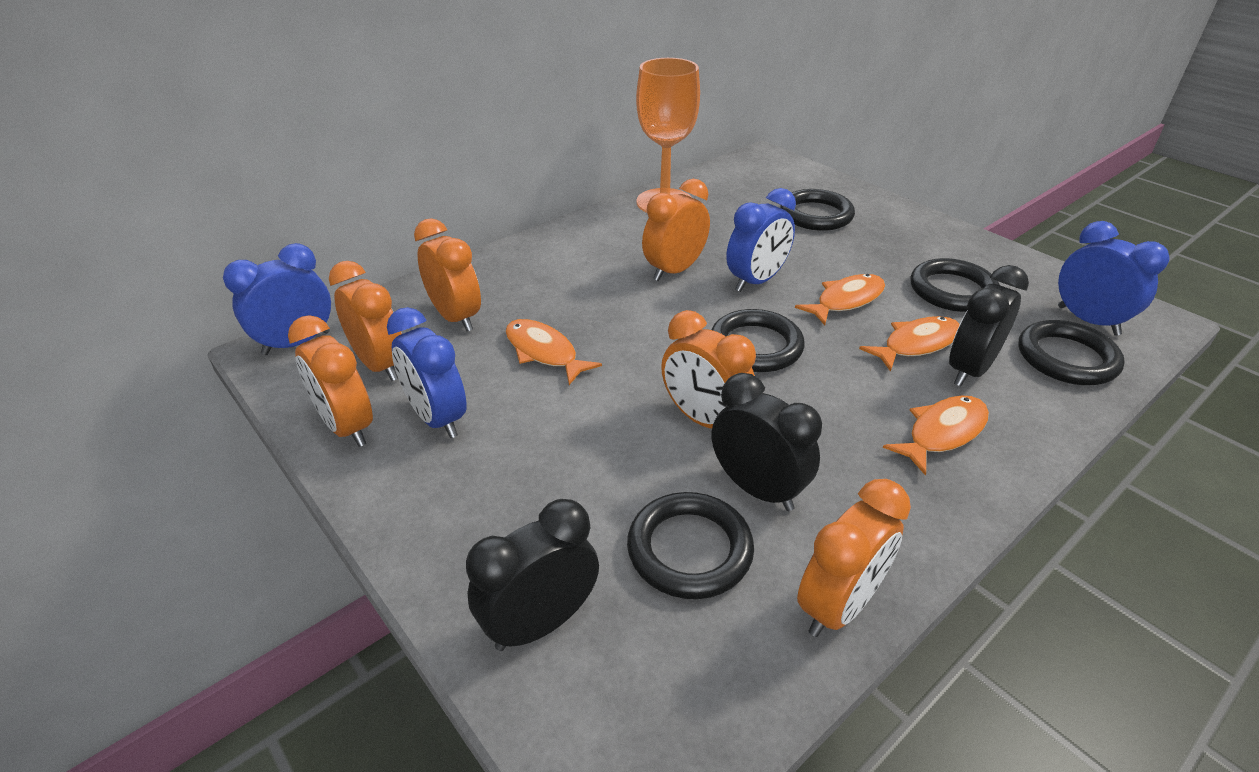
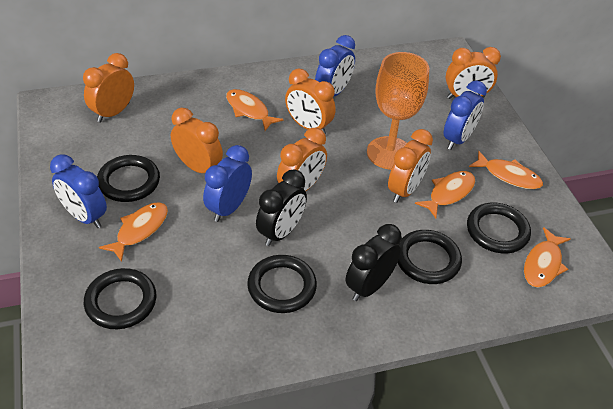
black clock: 3 -> 2
orange fish: 4 -> 5

